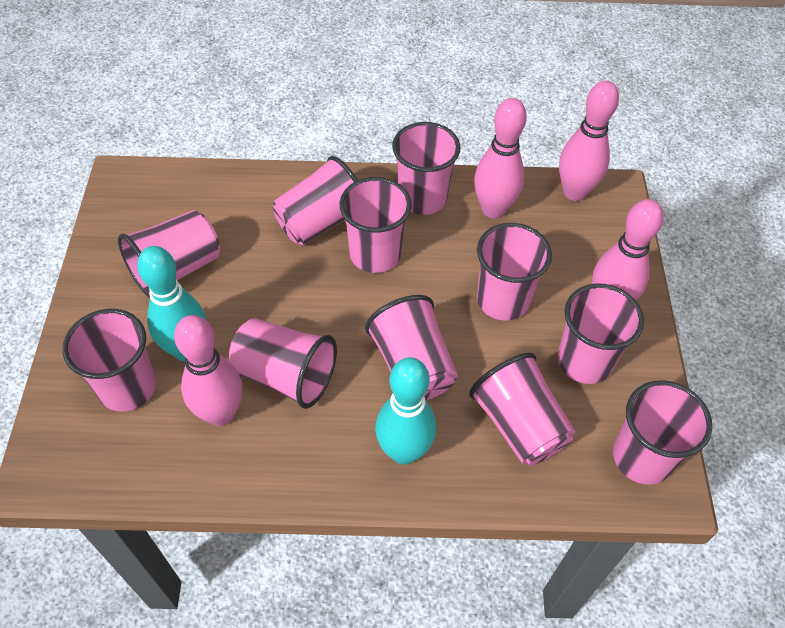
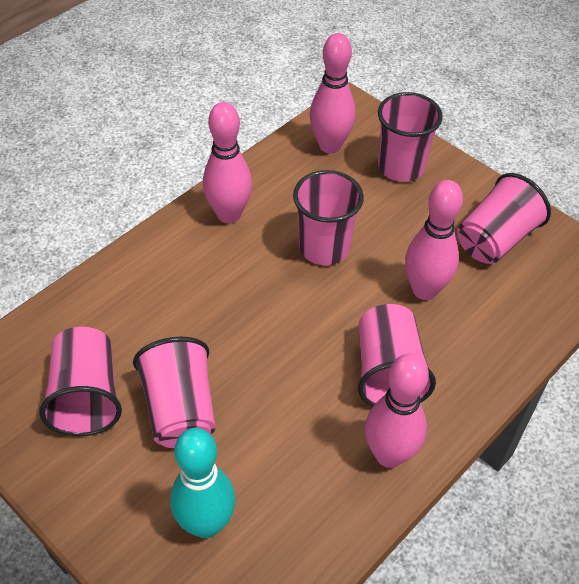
pink cup: 11 -> 6
turquoise bowling pin: 2 -> 1

